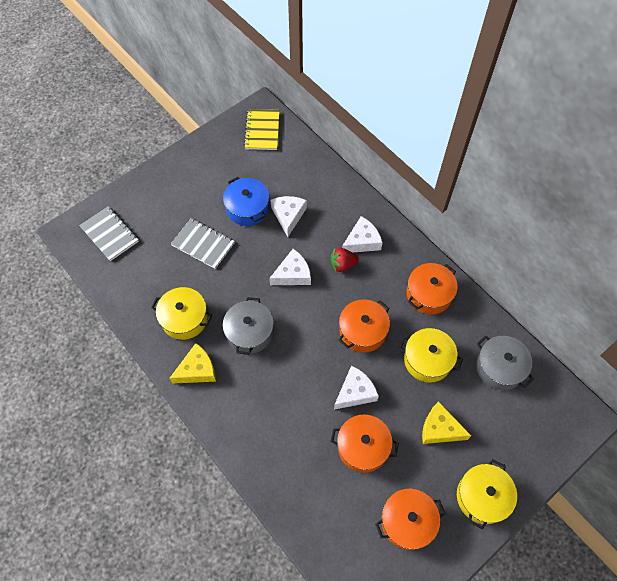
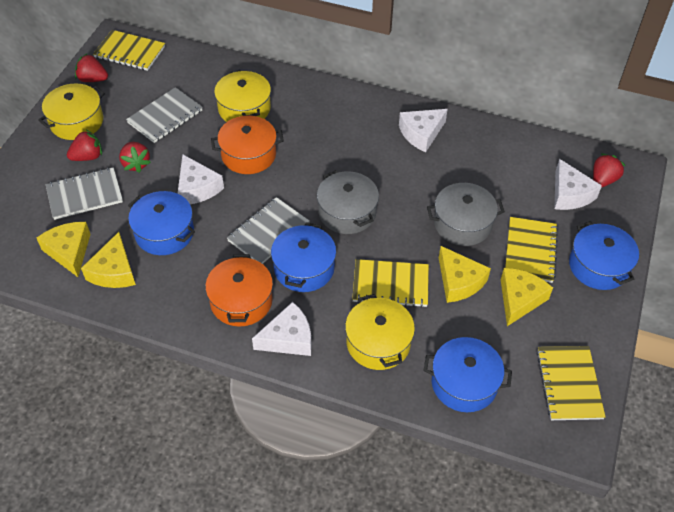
blue pot: 1 -> 4
grey notebook: 2 -> 3
orange pot: 4 -> 2
red strawberry: 1 -> 4
yellow cheese: 2 -> 4
yellow notebook: 1 -> 4

